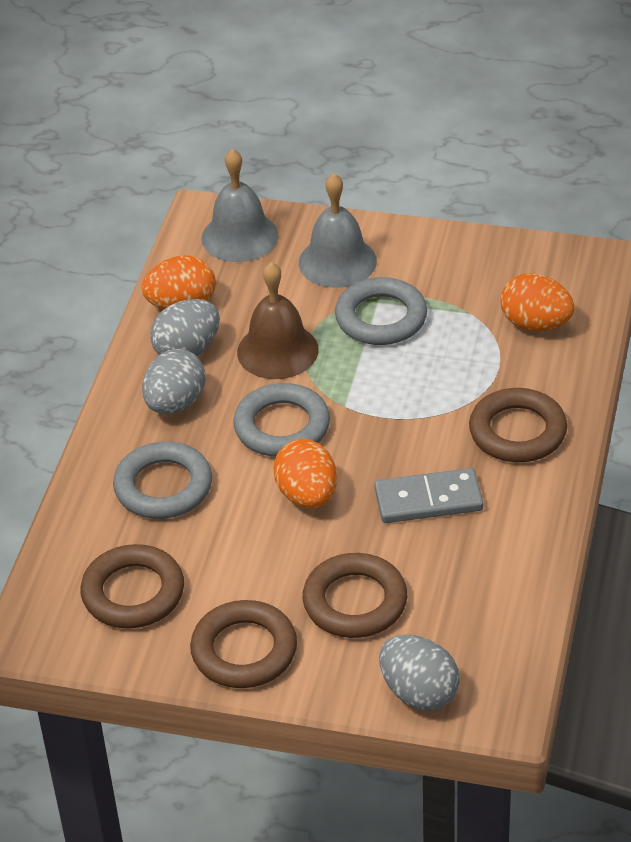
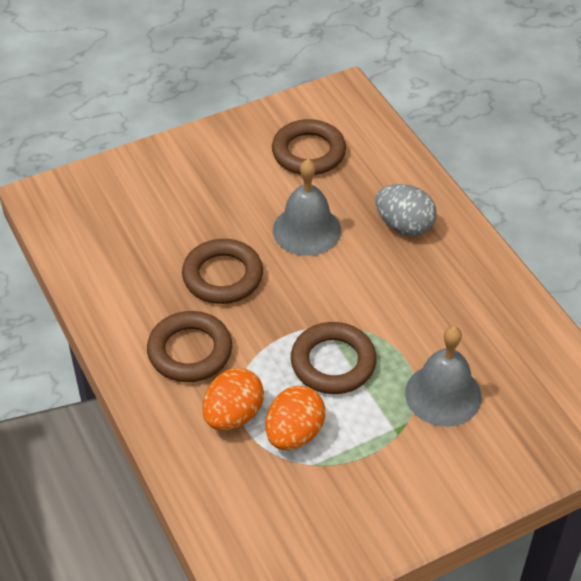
brown bell: 1 -> 0
grey domino: 1 -> 0
grey egg: 3 -> 1
grey ring: 3 -> 0
orange egg: 3 -> 2

